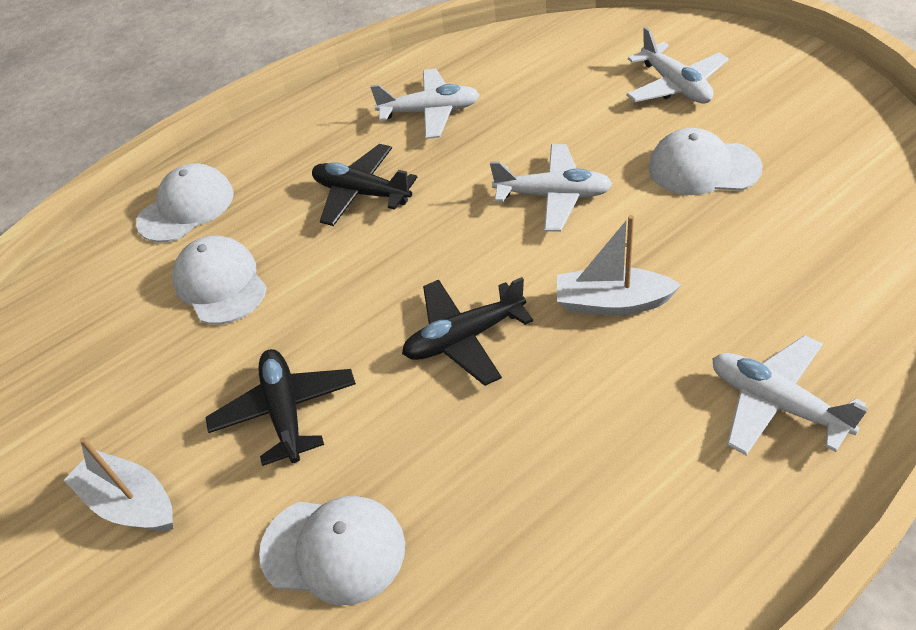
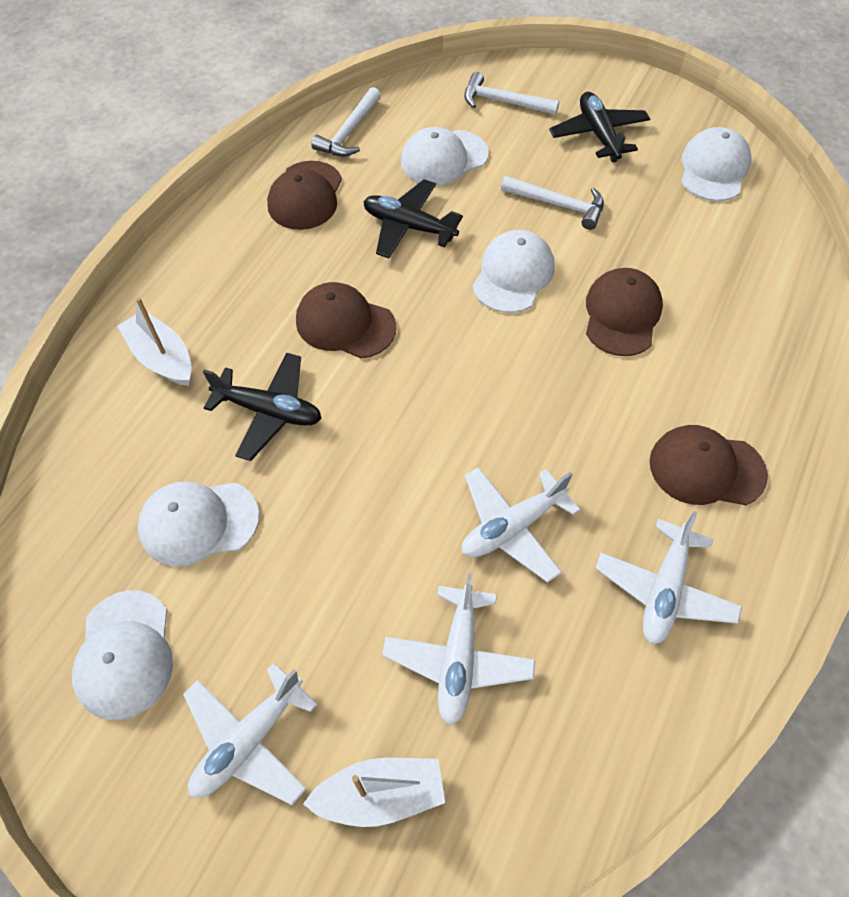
brown cap: 0 -> 4
white cap: 4 -> 5
white hammer: 0 -> 3

